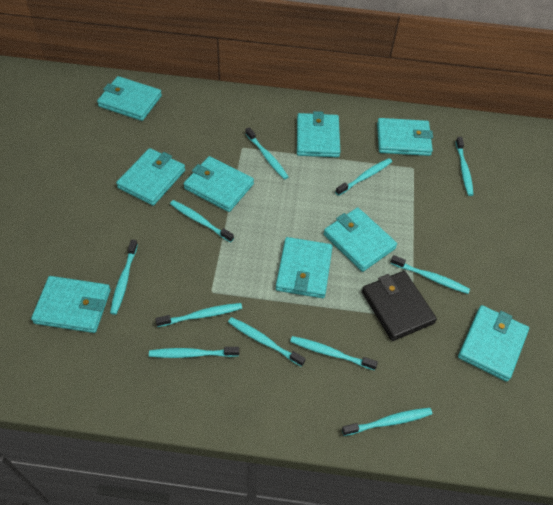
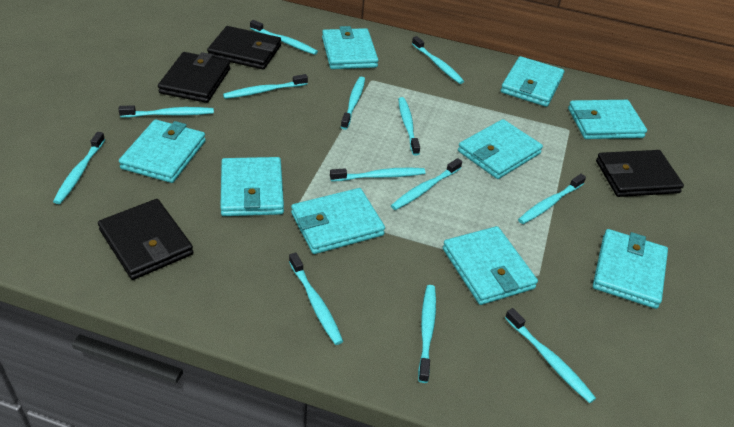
black wallet: 1 -> 4
turquoise toothbrush: 11 -> 13

